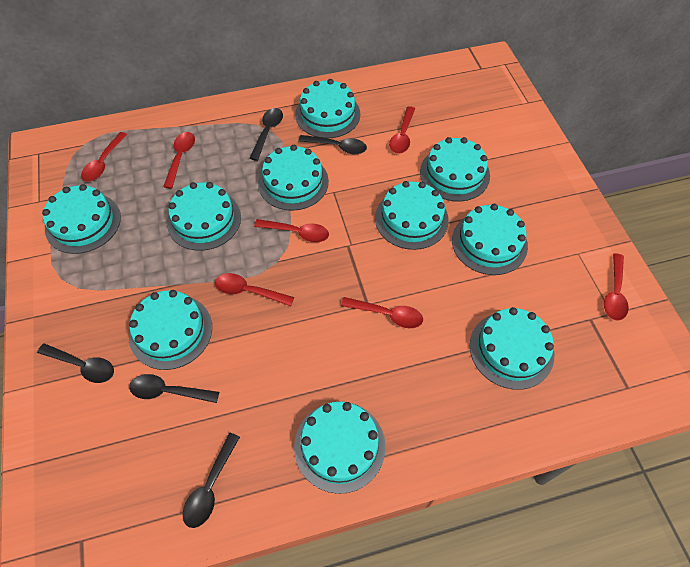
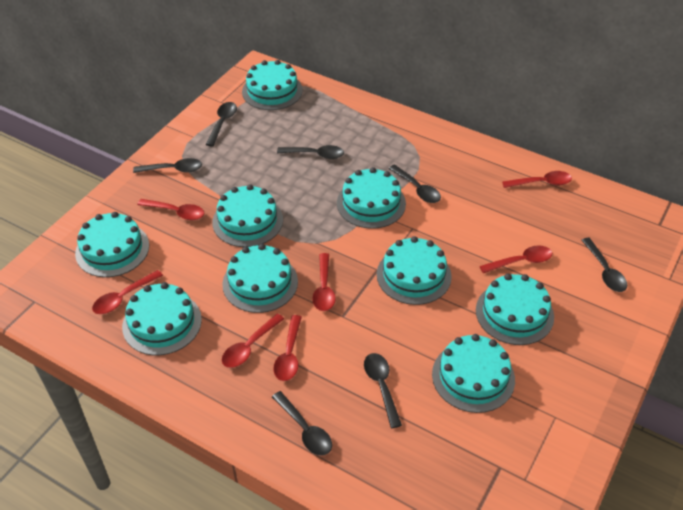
black spoon: 5 -> 7
turquoise cake: 10 -> 9

